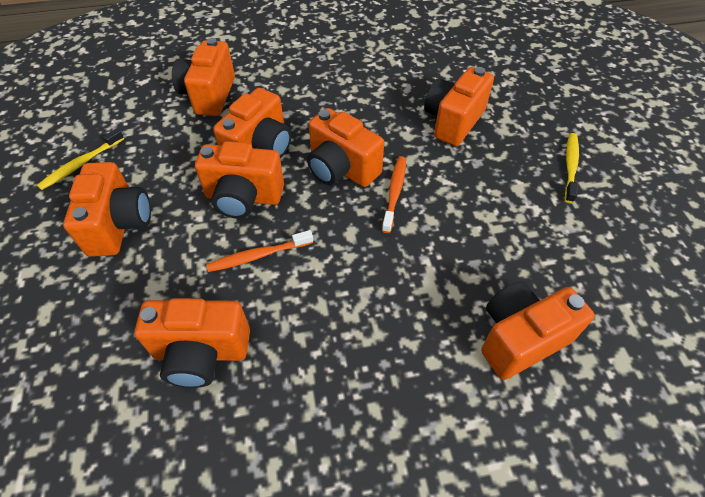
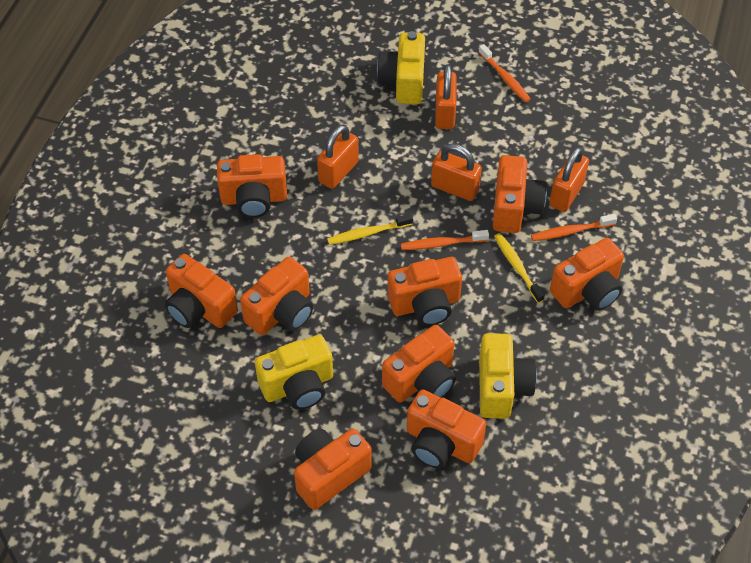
orange camera: 8 -> 9
orange padlock: 0 -> 4
orange toothbrush: 2 -> 3
yellow camera: 0 -> 3

